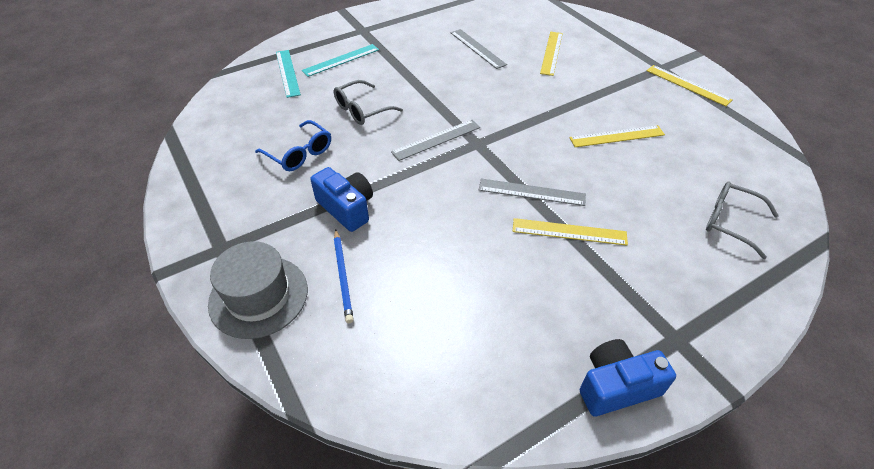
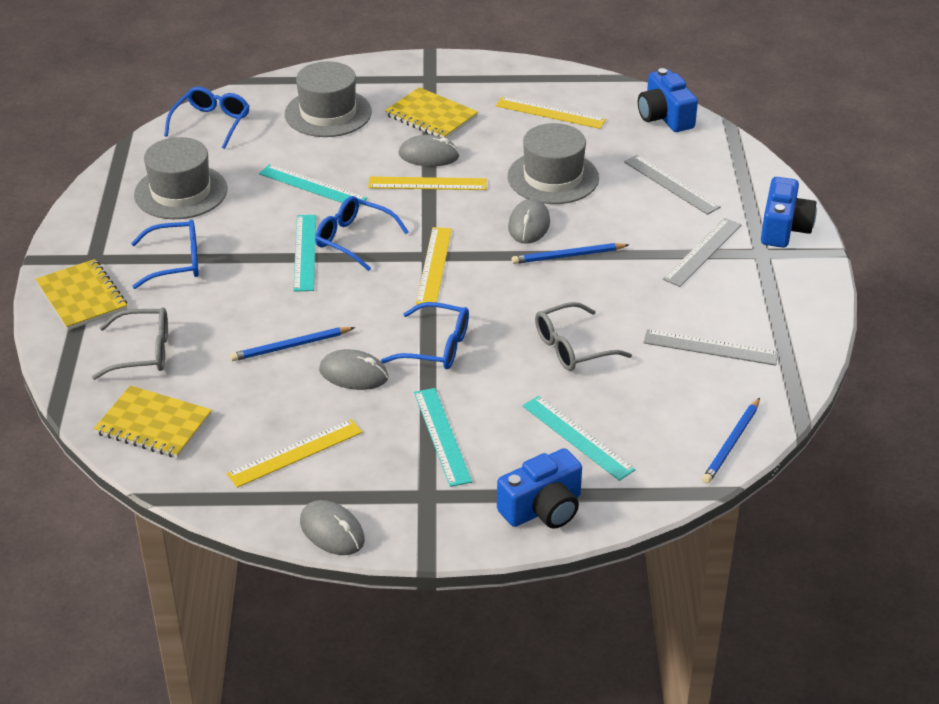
blue camera: 2 -> 3
blue glasses: 1 -> 4
blue pencil: 1 -> 3
grey hat: 1 -> 3
grey mouse: 0 -> 4
turquoise ruler: 2 -> 4
yellow notebook: 0 -> 3

